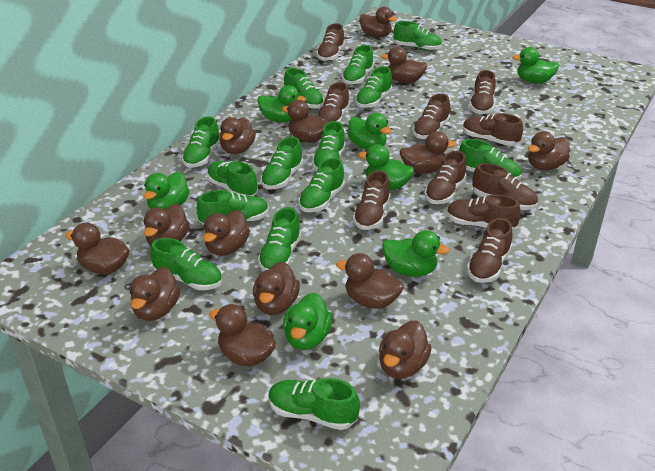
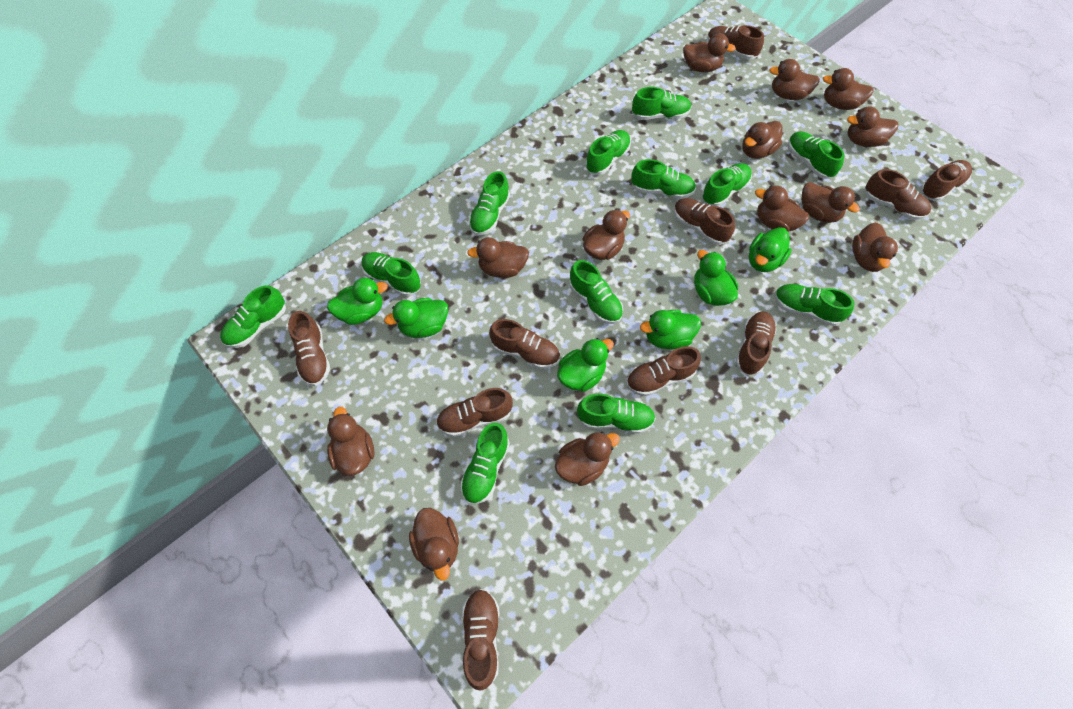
brown duck: 14 -> 13
green duck: 7 -> 6
green shoe: 14 -> 12

